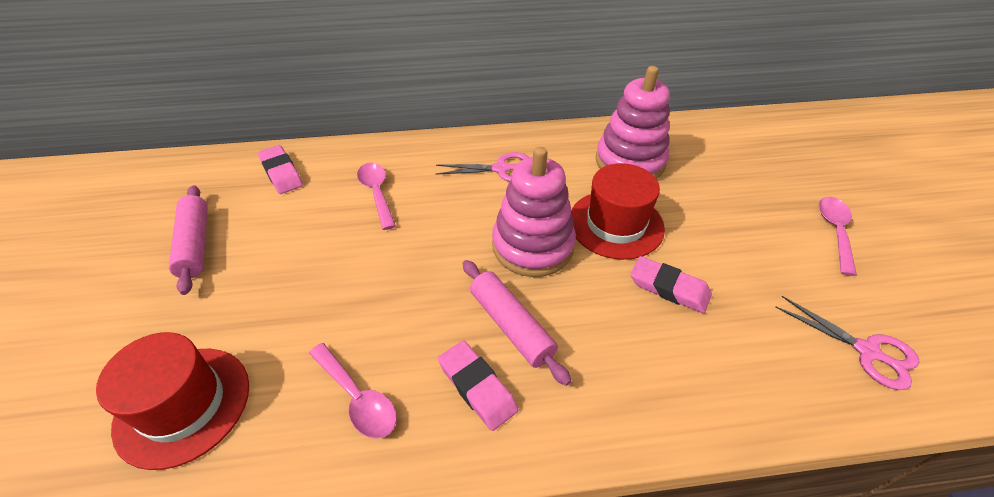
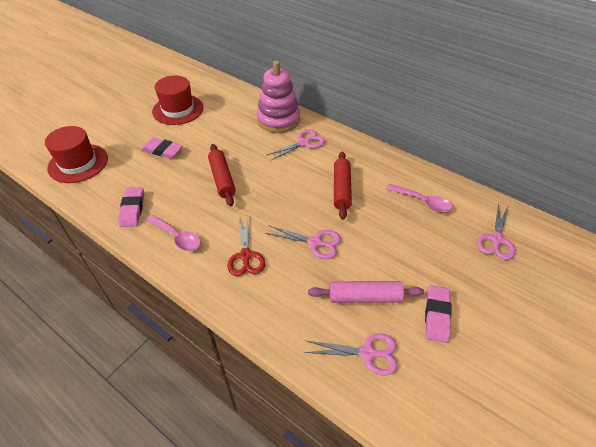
pink rolling pin: 2 -> 1
pink scissors: 2 -> 4
pink spoon: 3 -> 2
pink stacking toy: 2 -> 1
red rolling pin: 0 -> 2
red scissors: 0 -> 1

